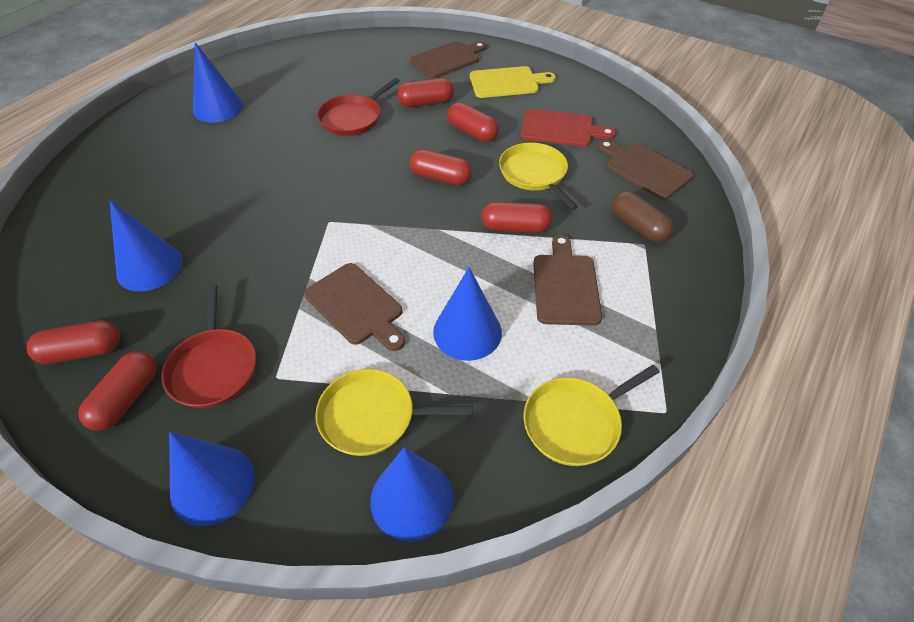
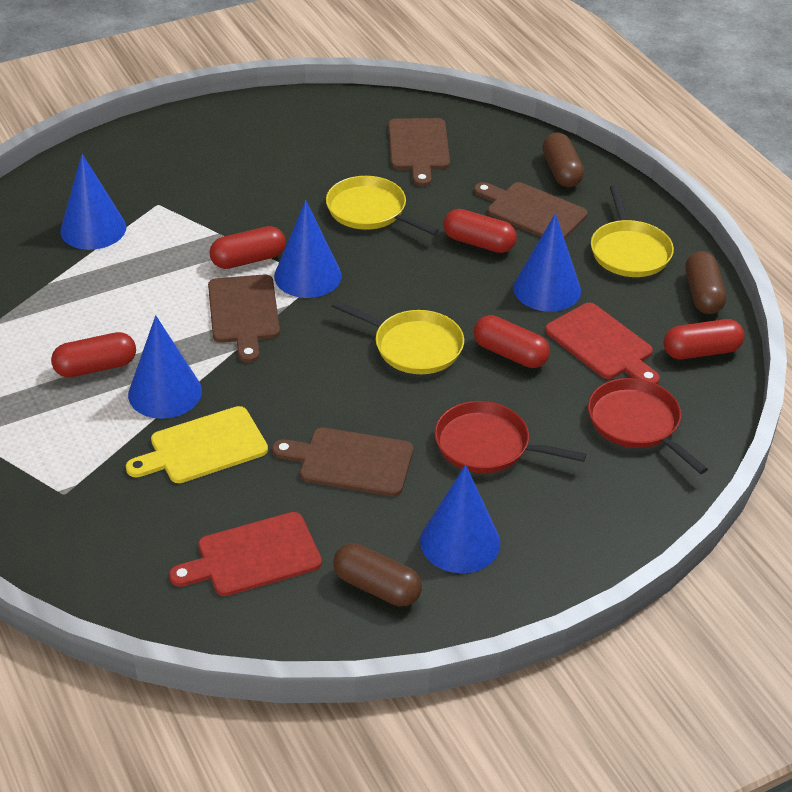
brown capsule: 1 -> 3
red capsule: 6 -> 5
red cutting board: 1 -> 2

